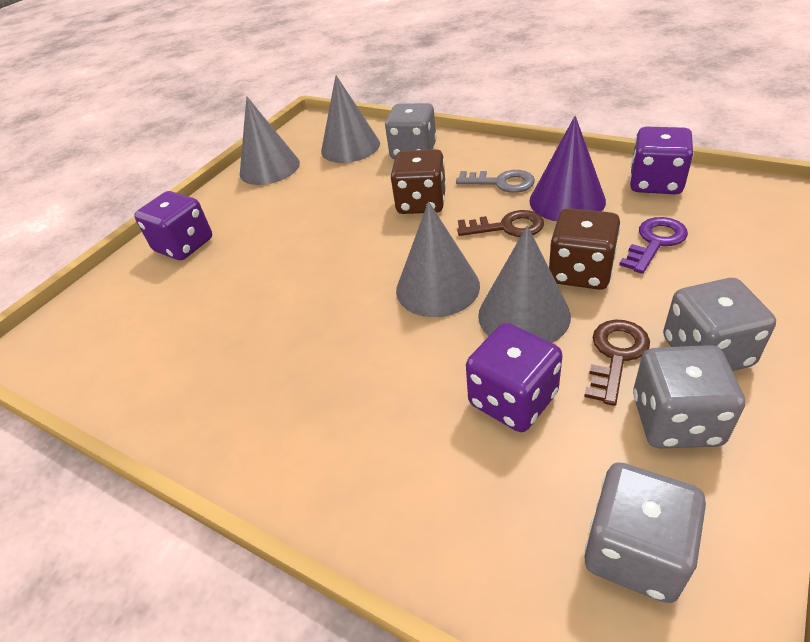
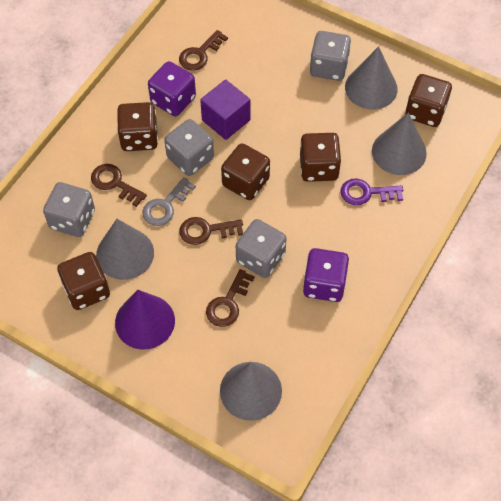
brown dice: 2 -> 5
brown key: 2 -> 4
purple cube: 0 -> 1
purple dice: 3 -> 2

